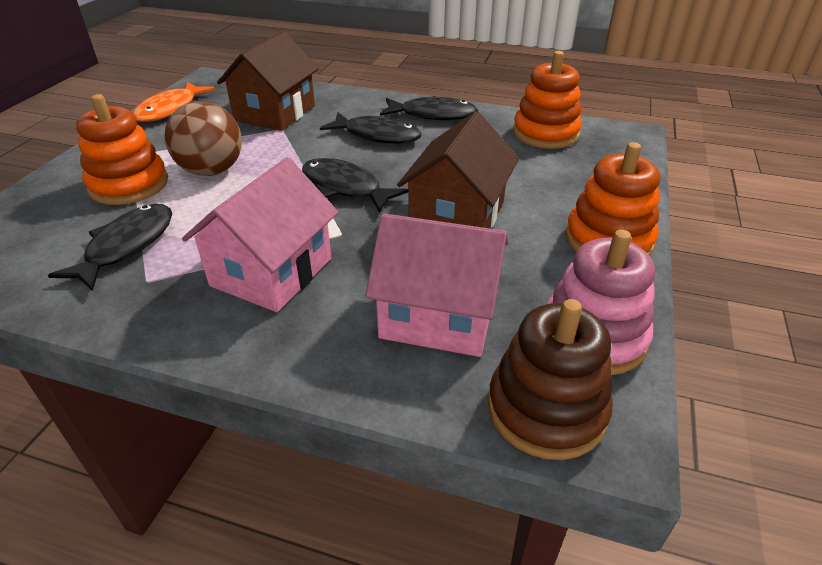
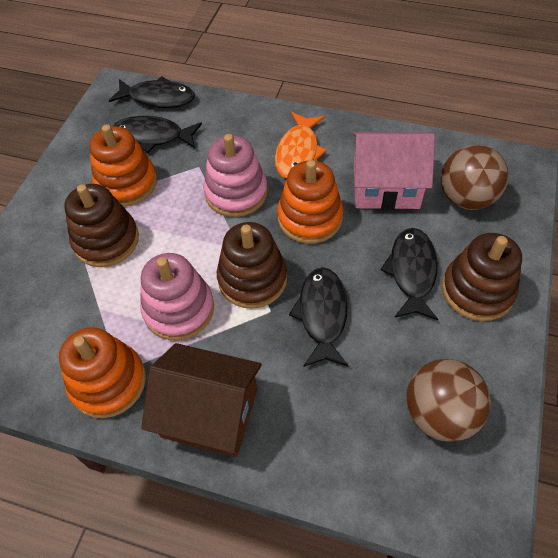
brown ball: 1 -> 2
brown house: 2 -> 1
brown stacking toy: 1 -> 3
pink house: 2 -> 1
pink stacking toy: 1 -> 2

